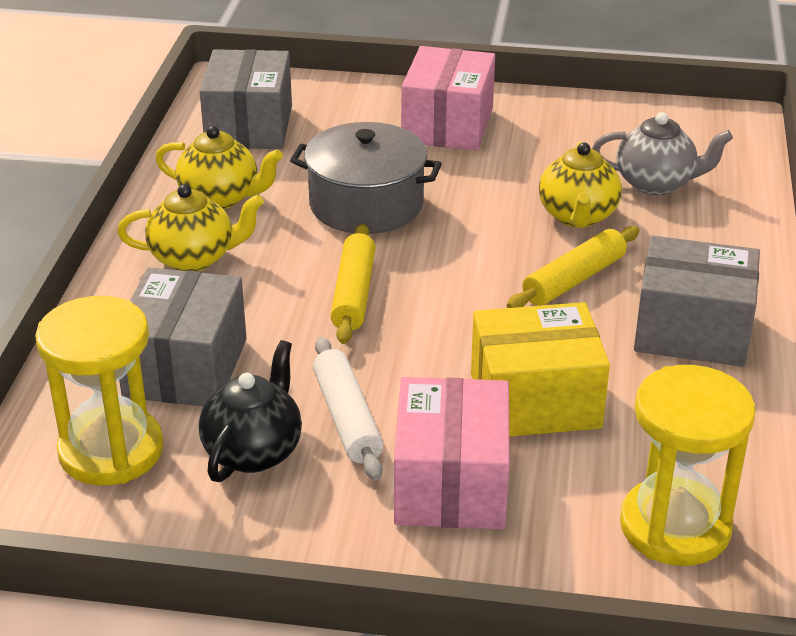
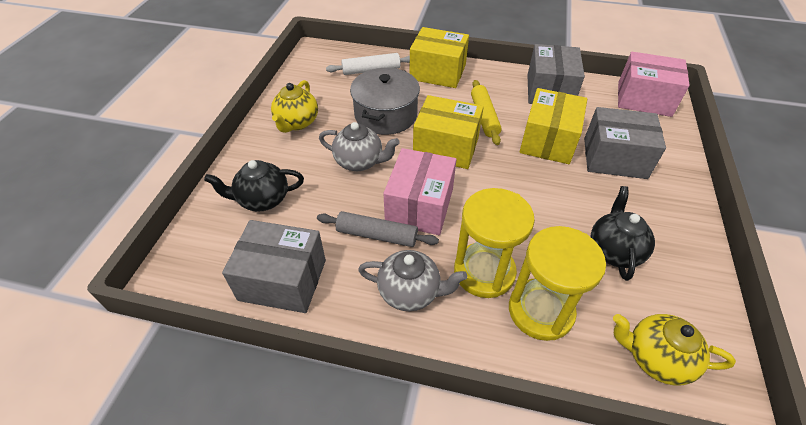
black teapot: 1 -> 2
grey rolling pin: 0 -> 1
grey teapot: 1 -> 2
yellow box: 1 -> 3
yellow rolling pin: 2 -> 1
yellow teapot: 3 -> 2

